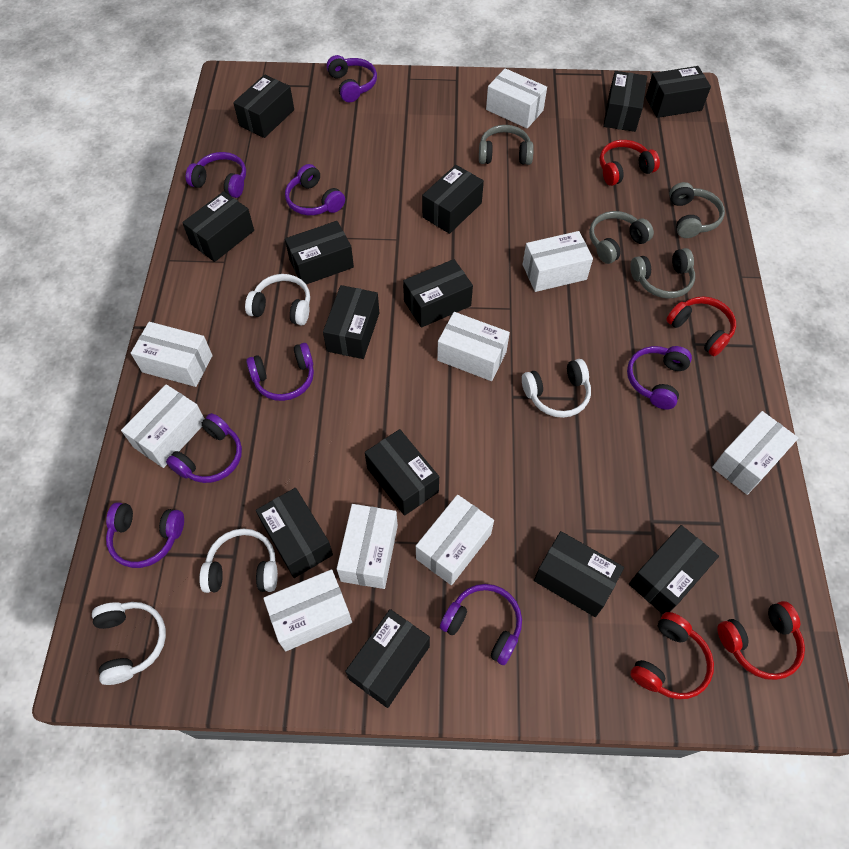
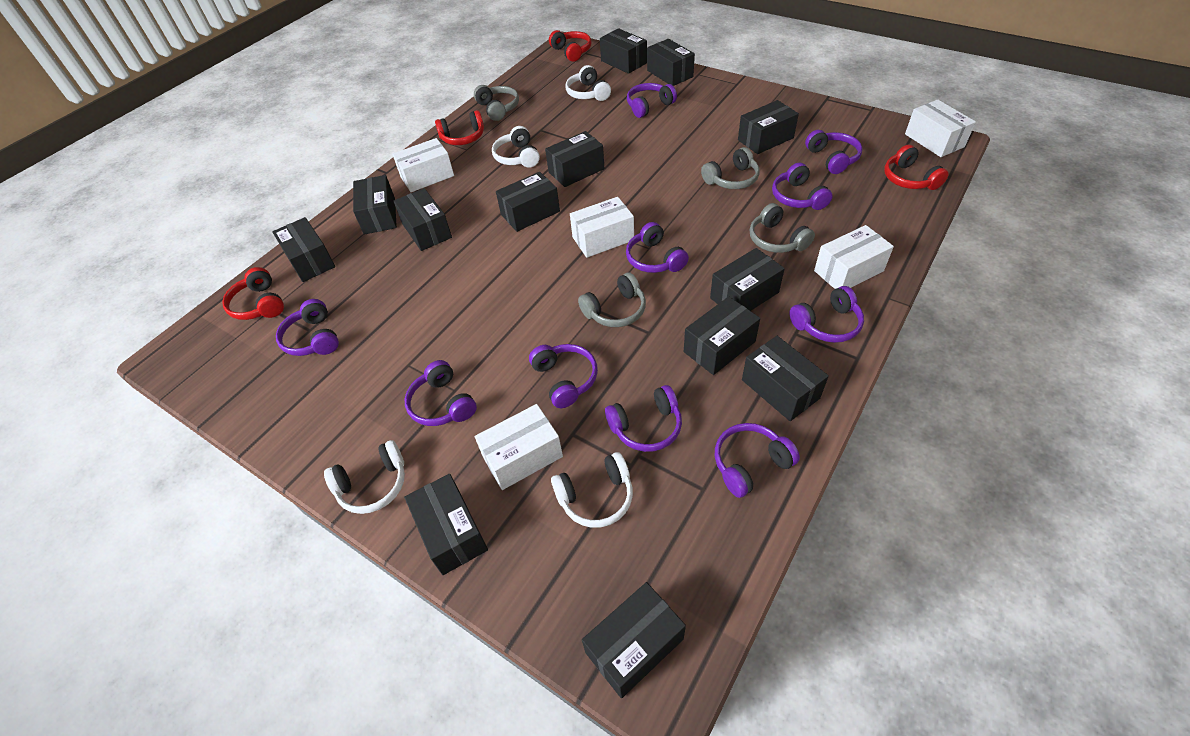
purple headphones: 8 -> 10
white box: 9 -> 5

